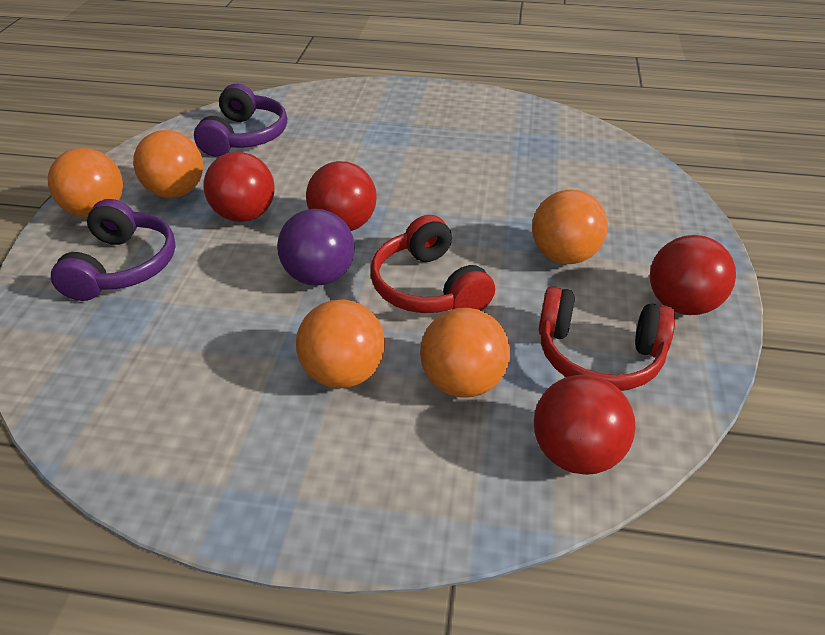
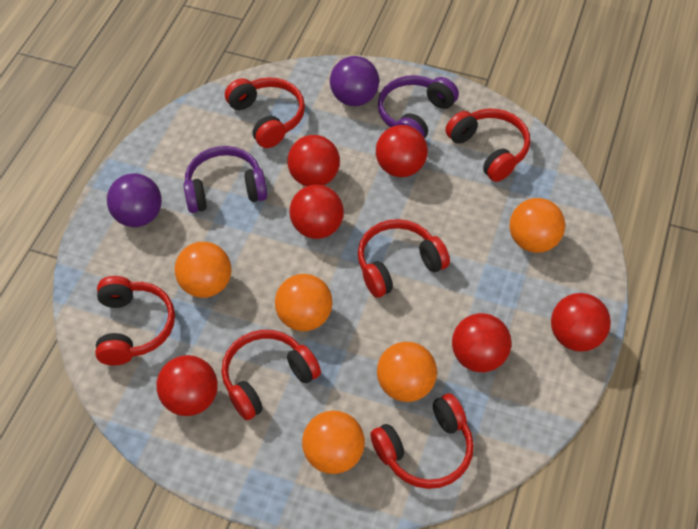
purple ball: 1 -> 2
red ball: 4 -> 6
red headphones: 2 -> 6

